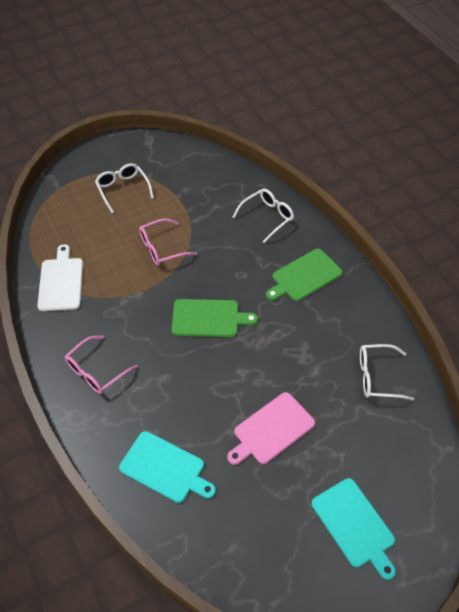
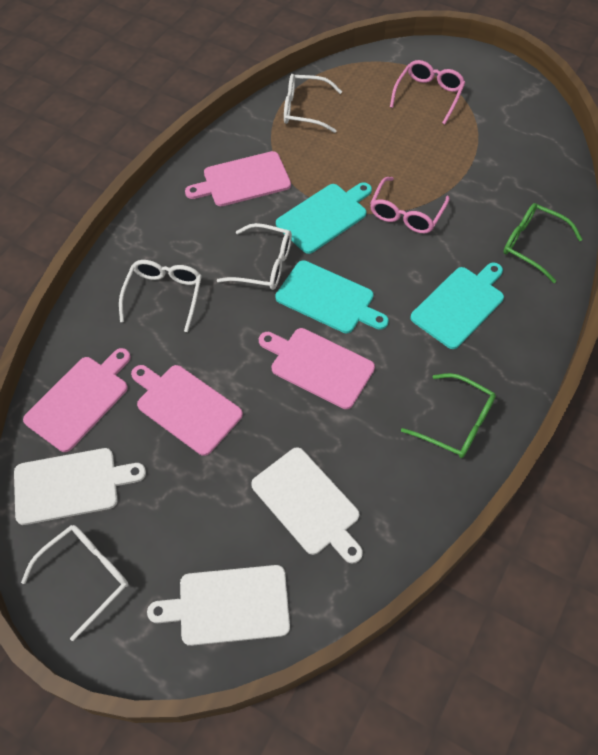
green cutting board: 2 -> 0
green glasses: 0 -> 2
pink cutting board: 1 -> 4
turquoise cutting board: 2 -> 3
white cutting board: 1 -> 3
white glasses: 3 -> 4

